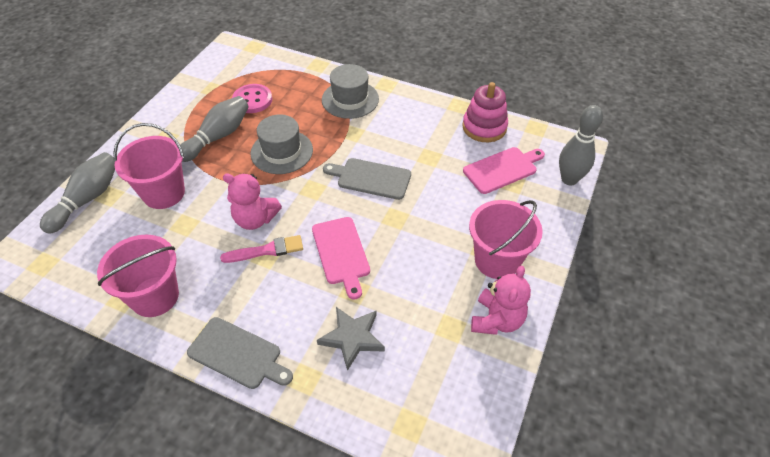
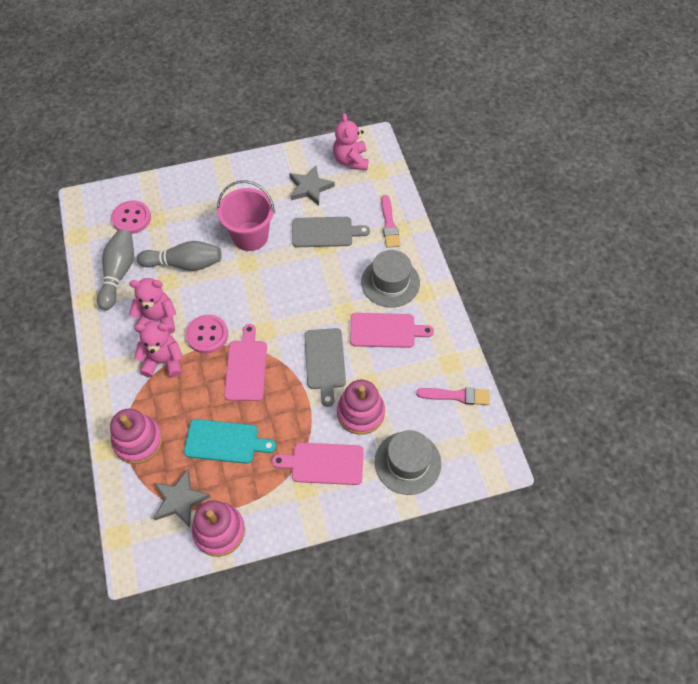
grey bowling pin: 3 -> 2
grey star: 1 -> 2
pink brush: 1 -> 2
pink bucket: 3 -> 1
pink button: 1 -> 2
pink cutting board: 2 -> 3
pink stacking toy: 1 -> 3
pink teddy bear: 2 -> 3
turquoise cutting board: 0 -> 1

